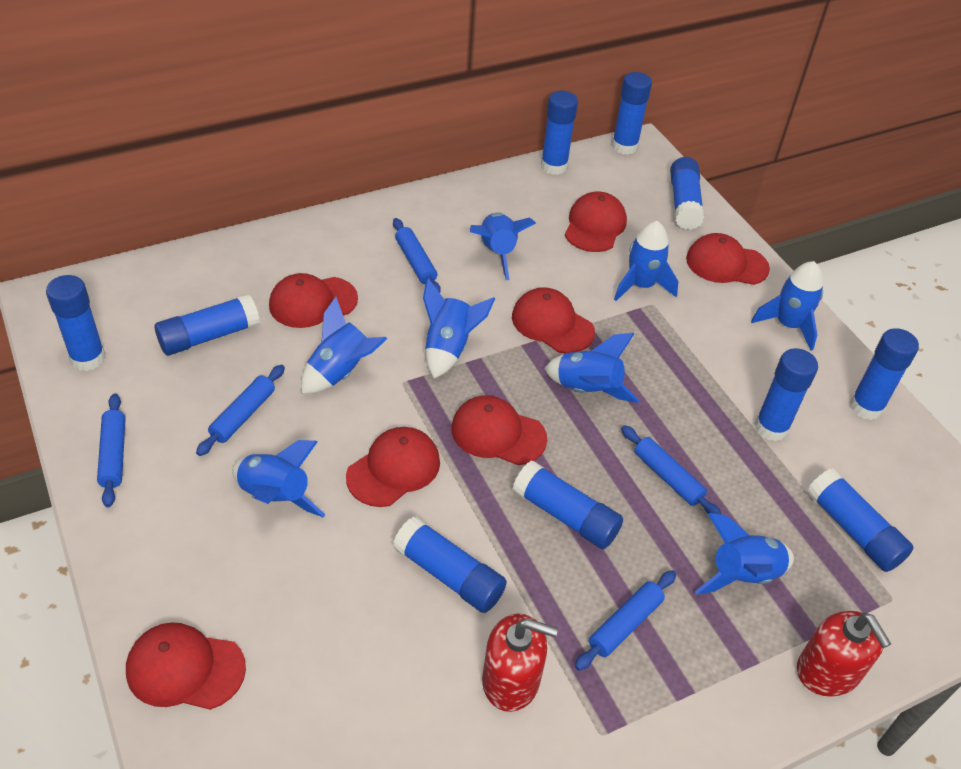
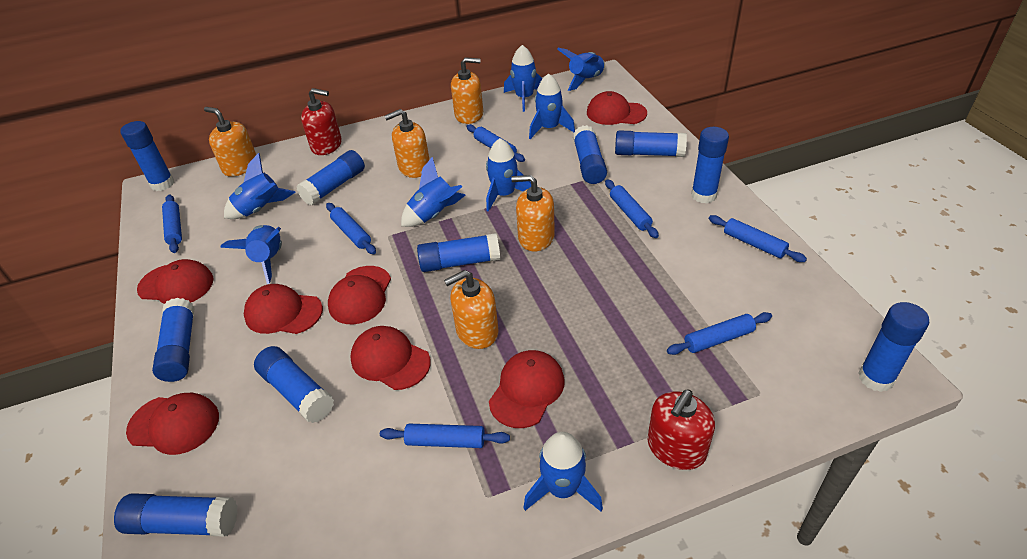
blue rolling pin: 5 -> 7
orange soap dispenser: 0 -> 5

